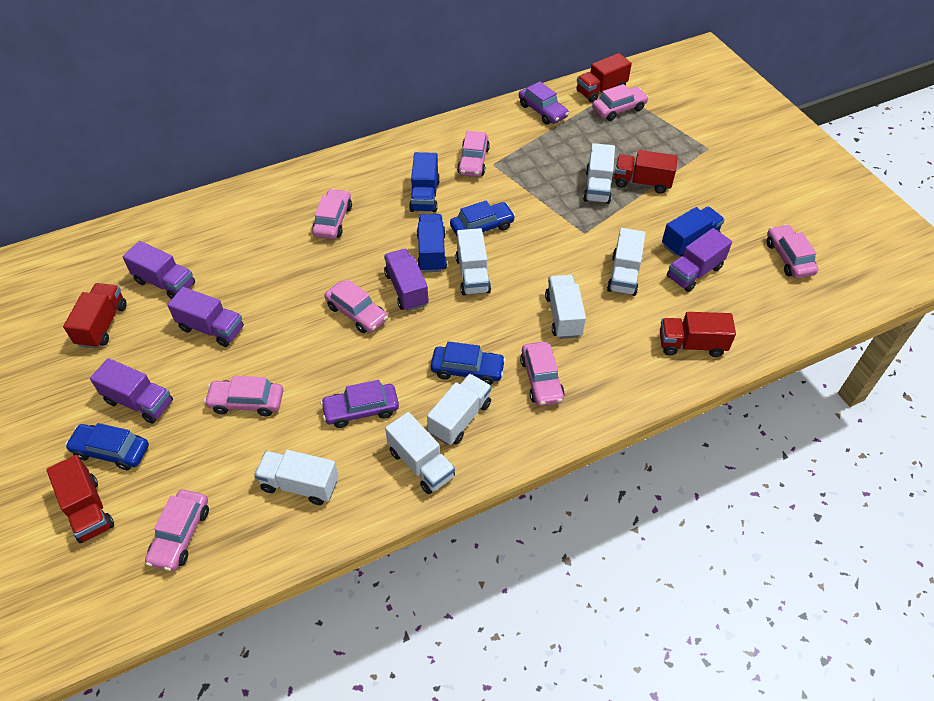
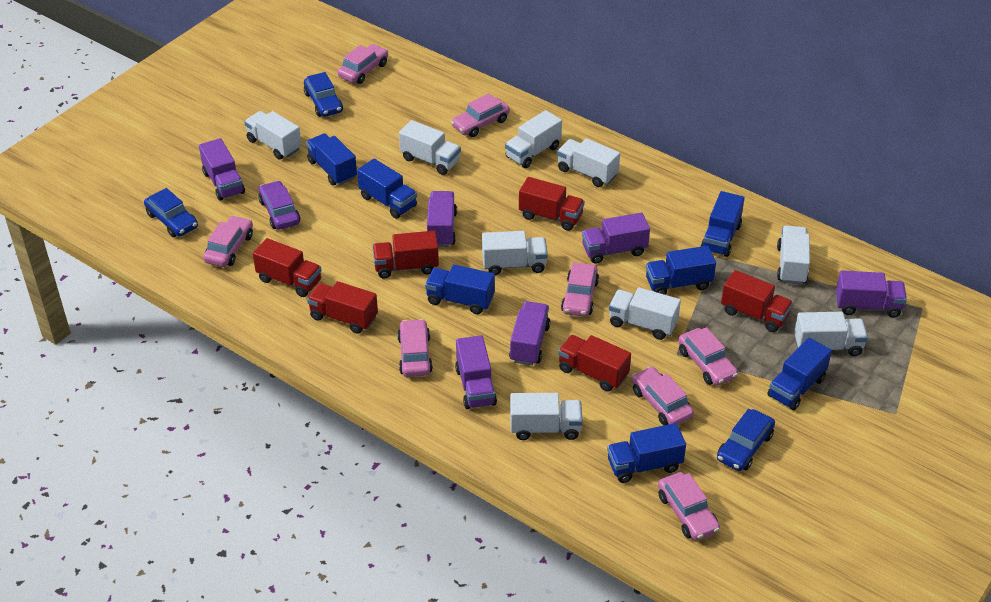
blue truck: 3 -> 7
purple car: 2 -> 1
purple truck: 5 -> 6
red truck: 5 -> 6
white truck: 7 -> 9

